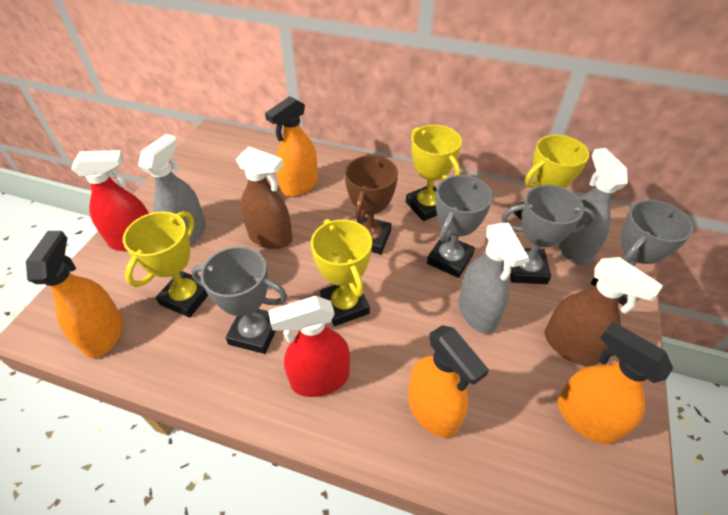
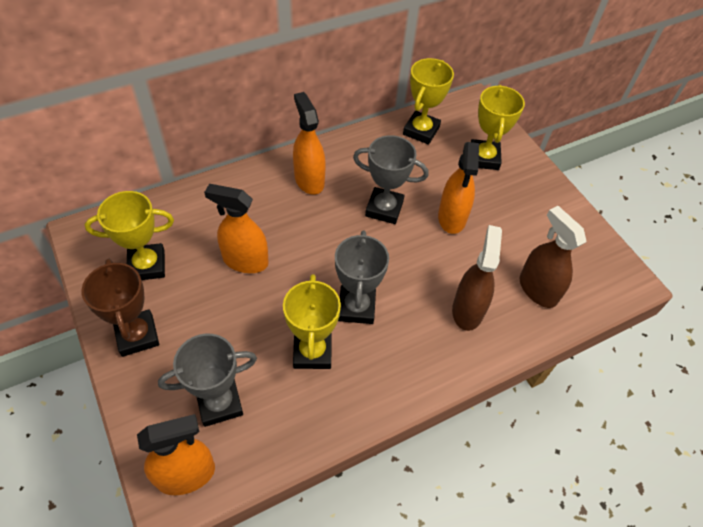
grey spray bottle: 3 -> 0
grey trophy: 4 -> 3
red spray bottle: 2 -> 0

